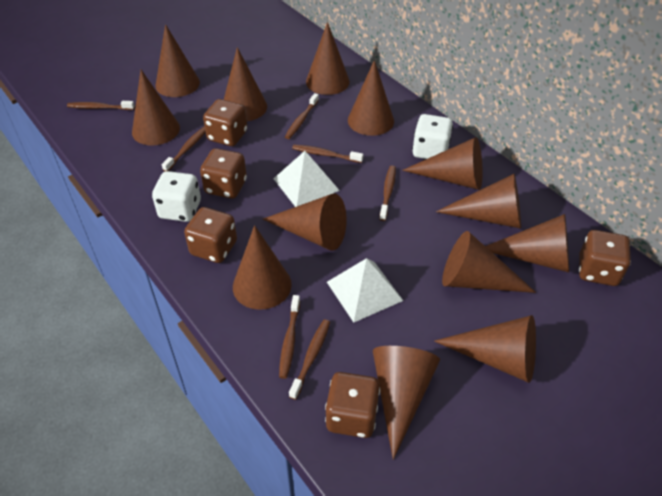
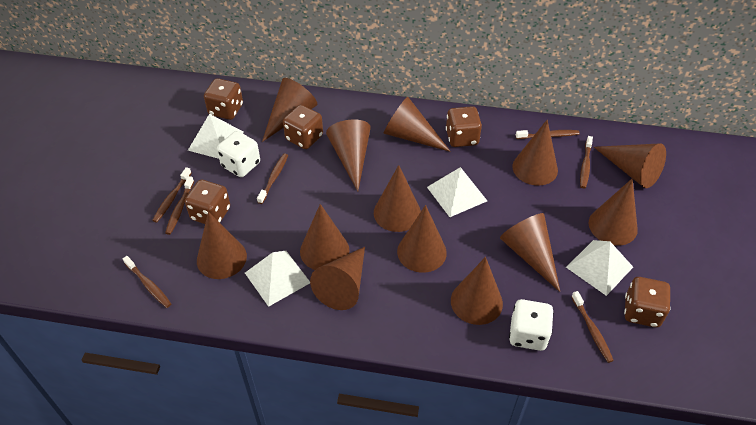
white pyramid: 2 -> 4

